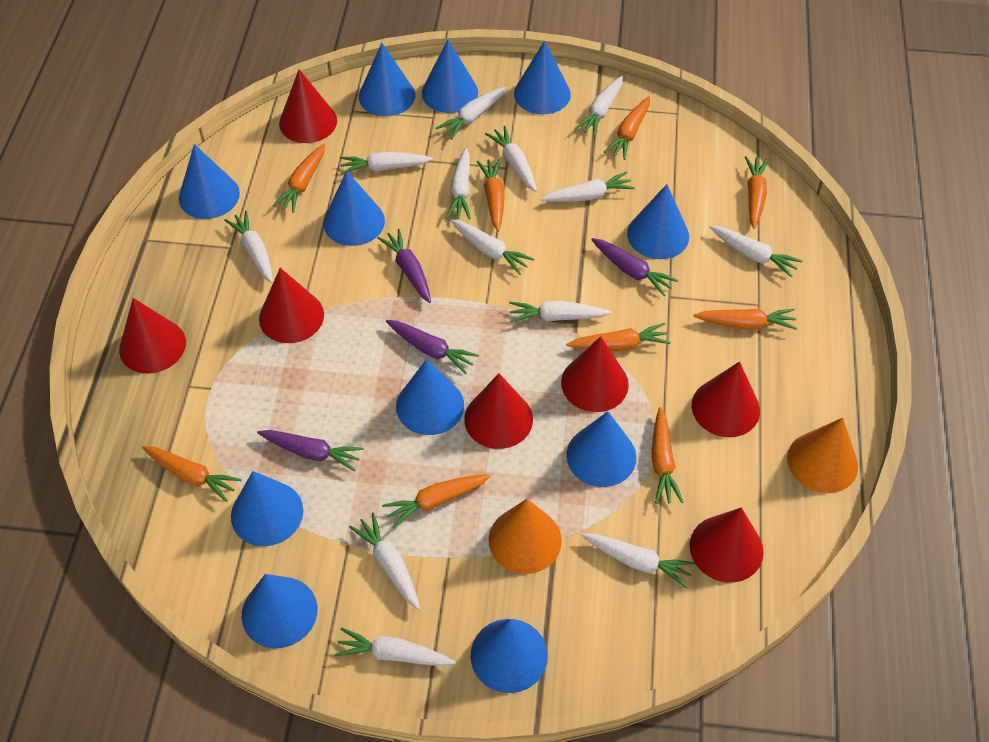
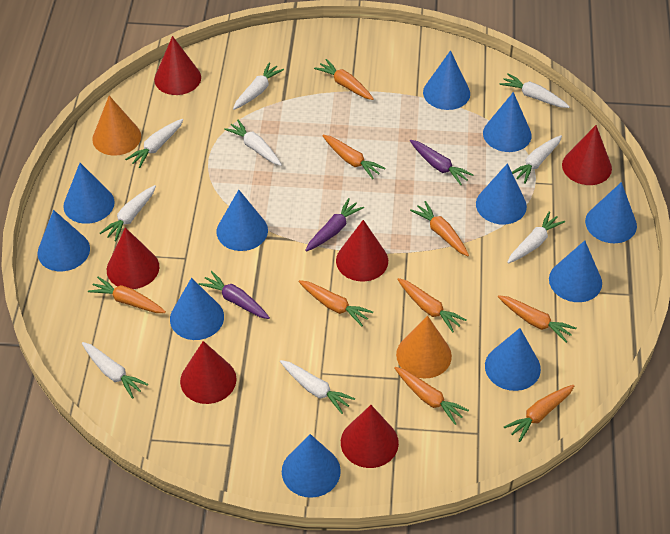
purple carrot: 4 -> 3
red cone: 7 -> 6
white carrot: 13 -> 9

